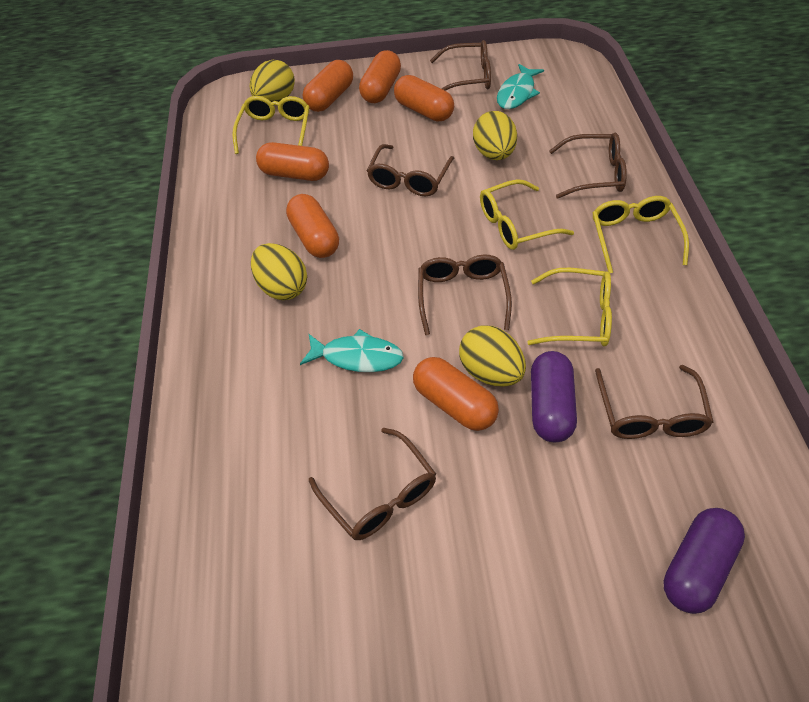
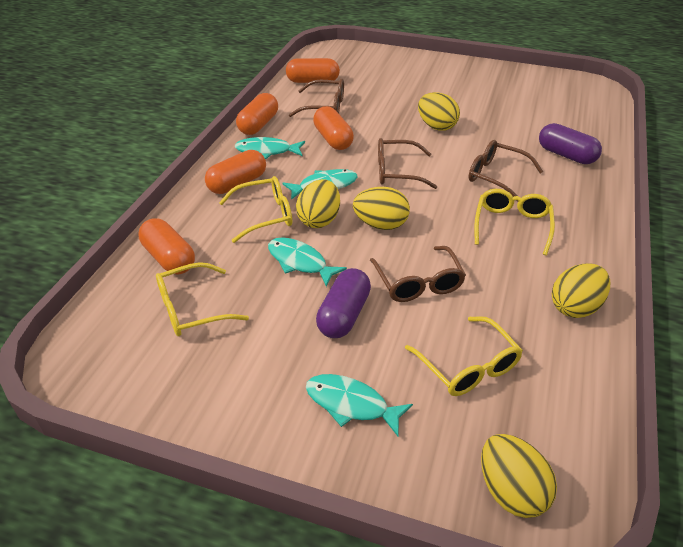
brown glasses: 6 -> 4
orange capsule: 6 -> 5
turquoise fish: 2 -> 4
yellow egg: 4 -> 5

